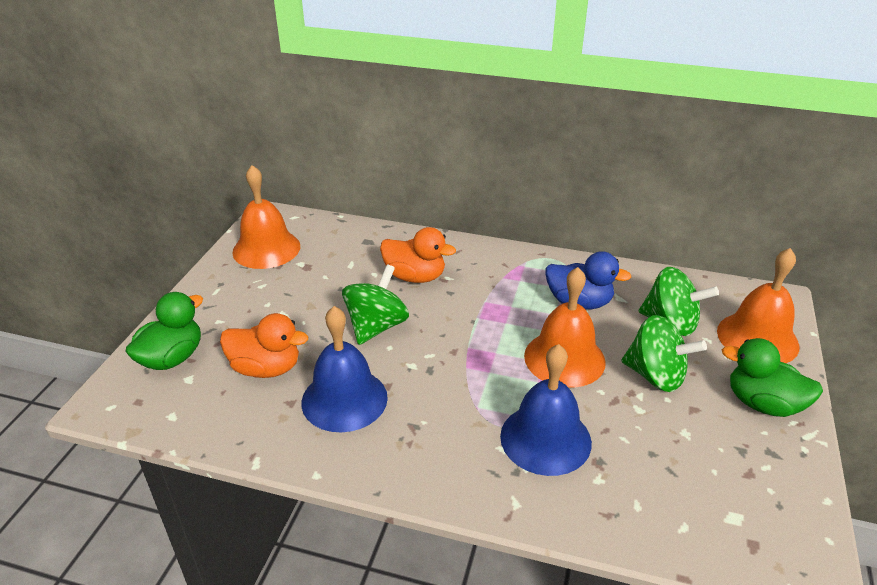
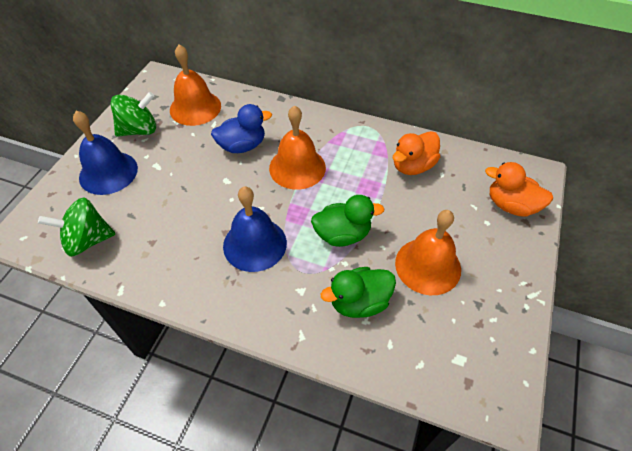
green spinning top: 3 -> 2

